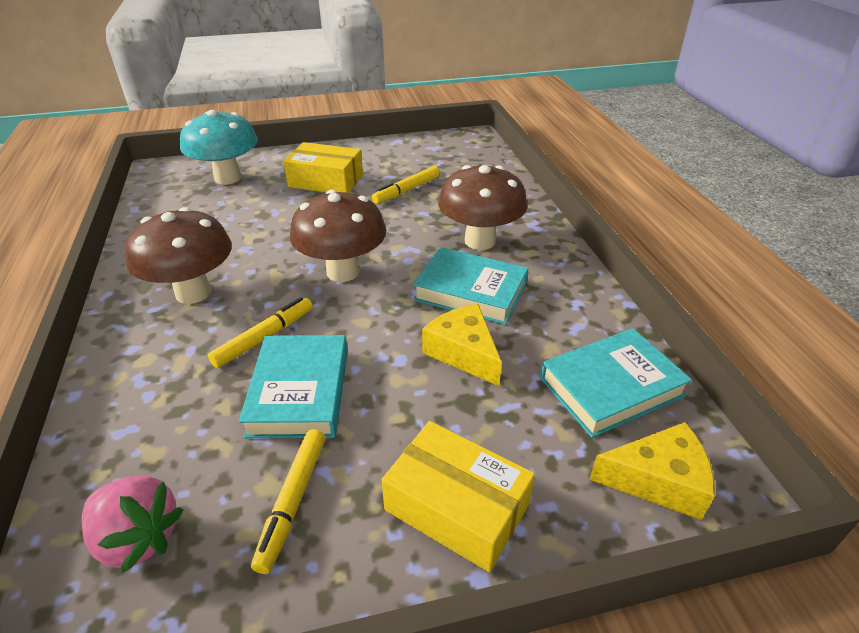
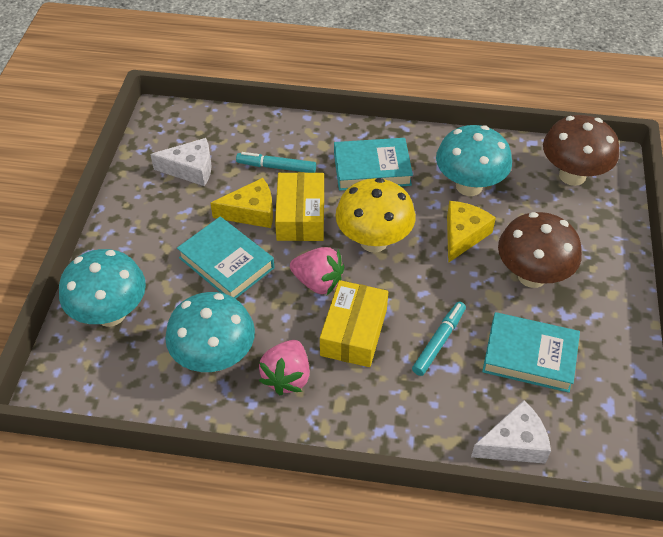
brown mushroom: 3 -> 2
pink strawberry: 1 -> 2
turquoise marker: 0 -> 2
turquoise mushroom: 1 -> 3
white cheese: 0 -> 2
yellow marker: 3 -> 0
yellow mushroom: 0 -> 1

